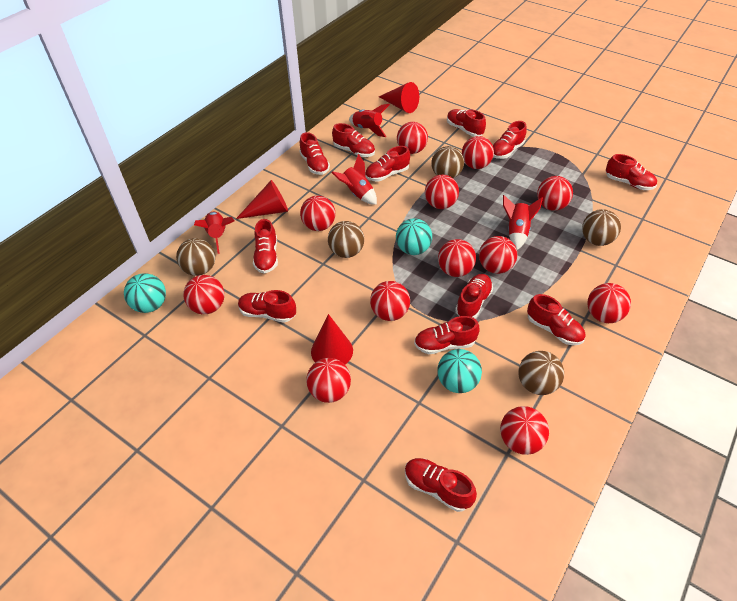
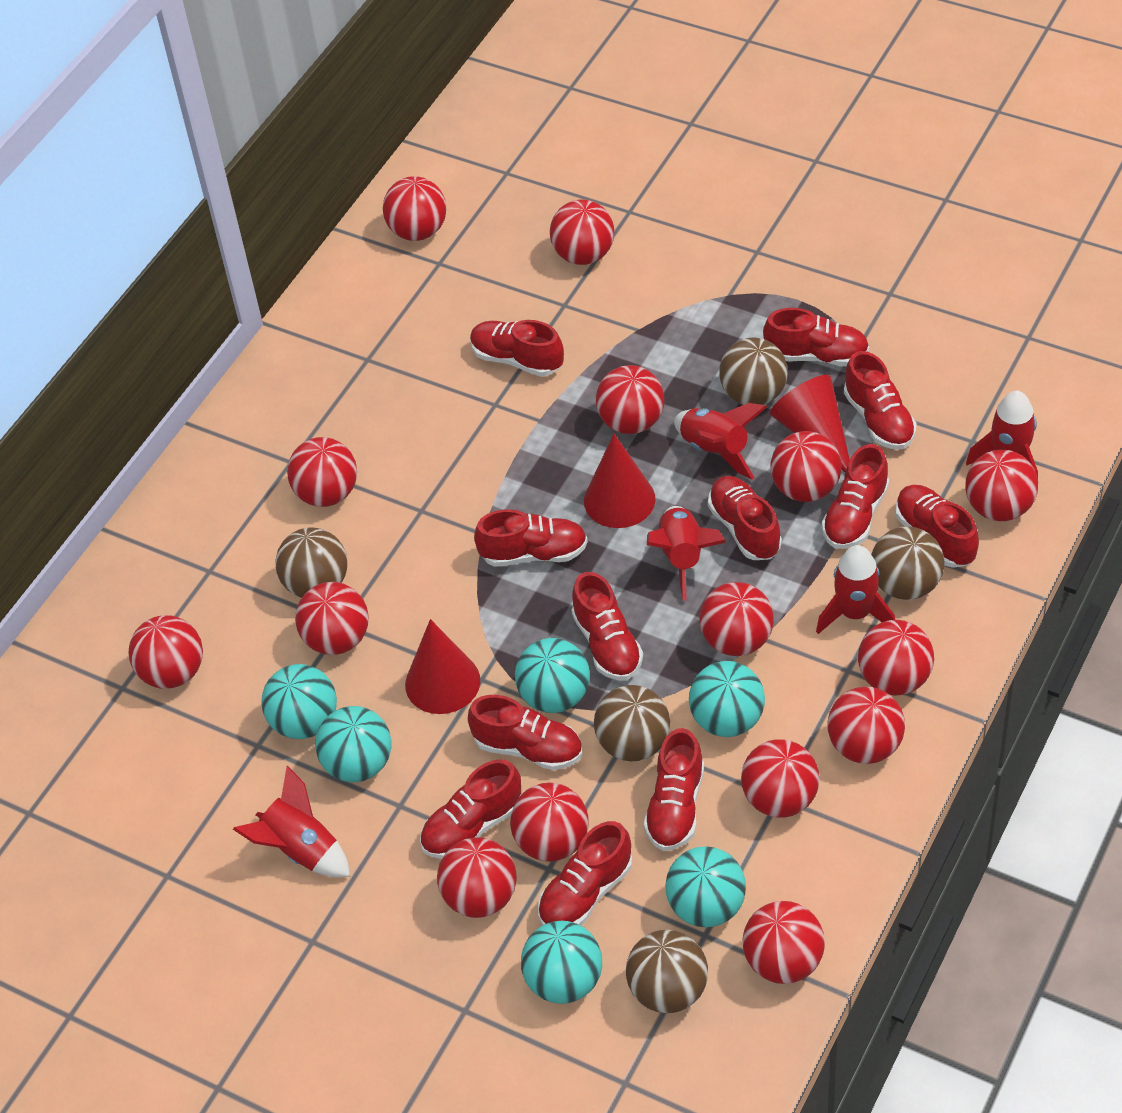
red ball: 12 -> 15
red rocket: 4 -> 5
turquoise ball: 3 -> 6

